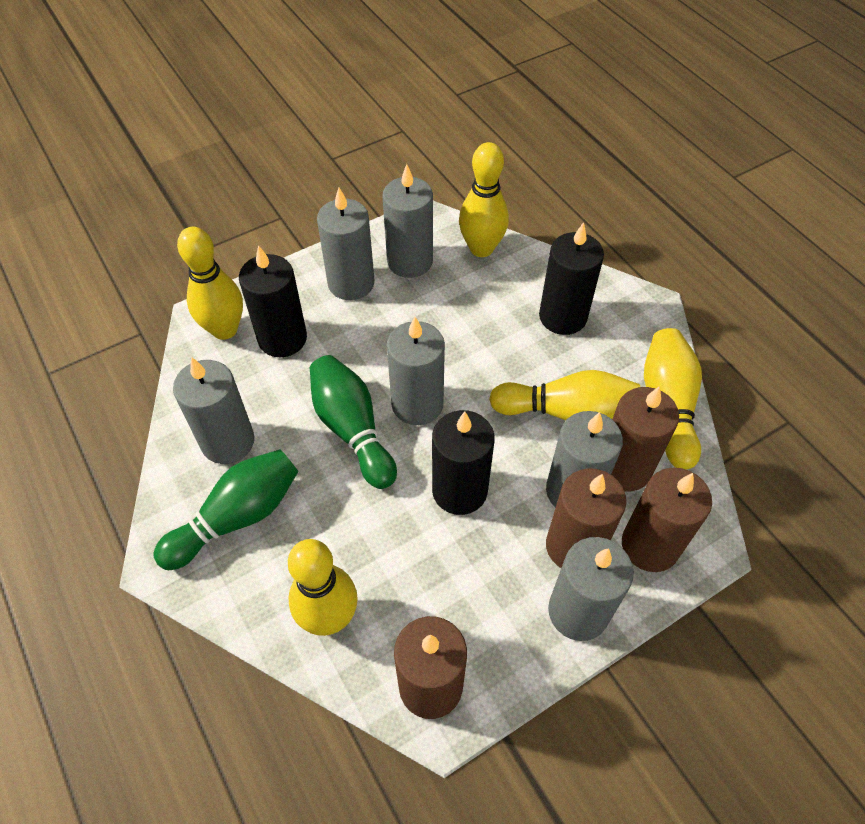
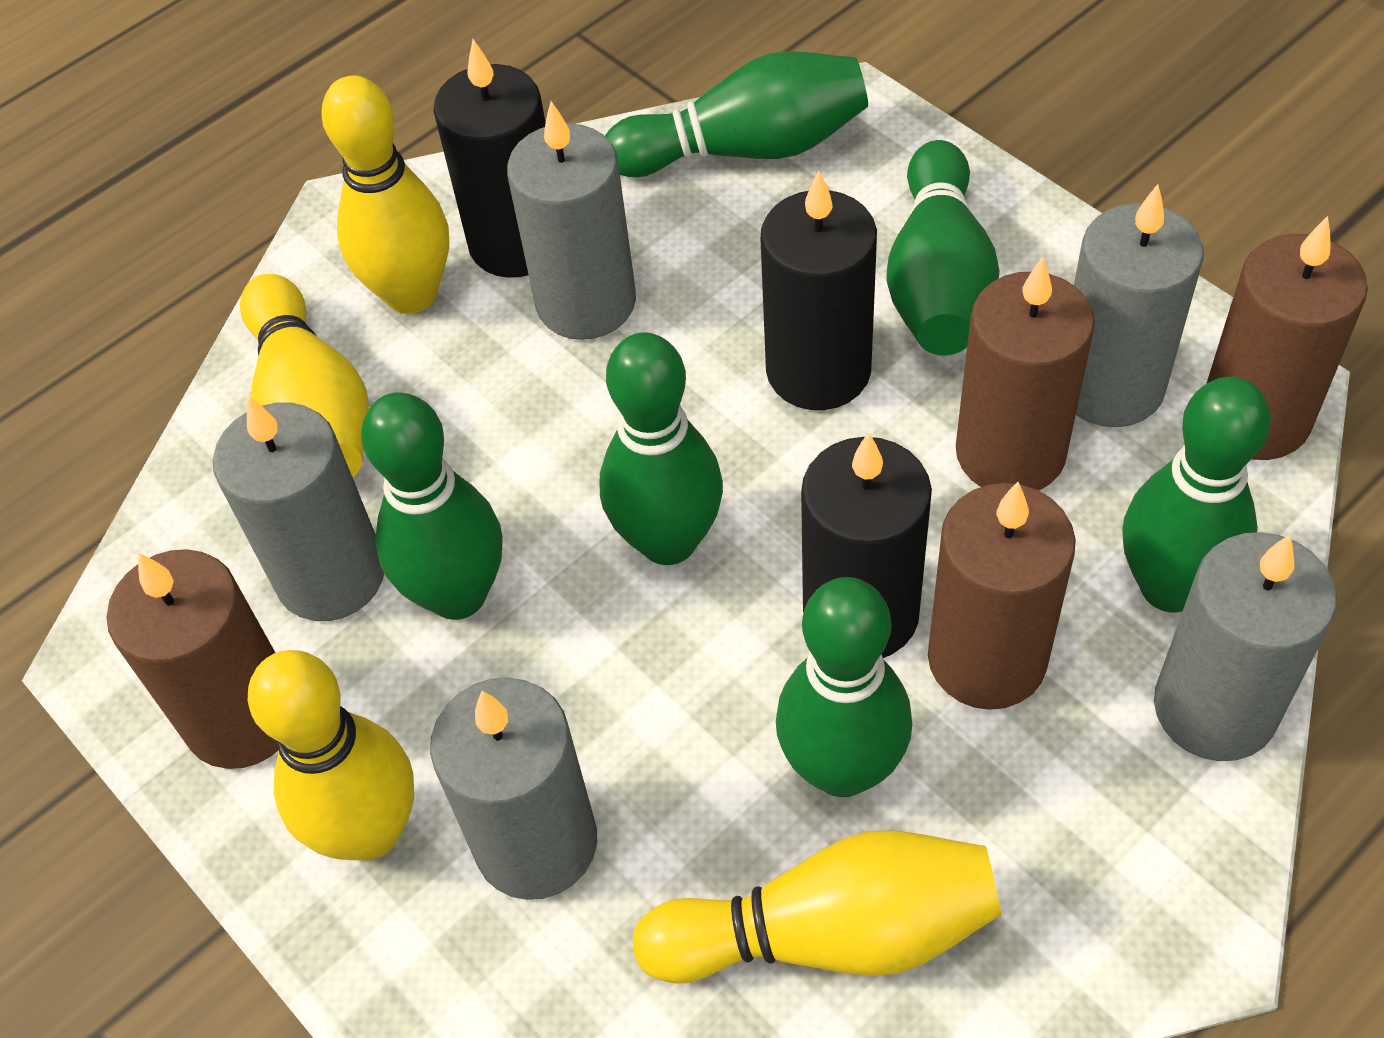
green bowling pin: 2 -> 6
grey candle: 6 -> 5
yellow bowling pin: 5 -> 4

